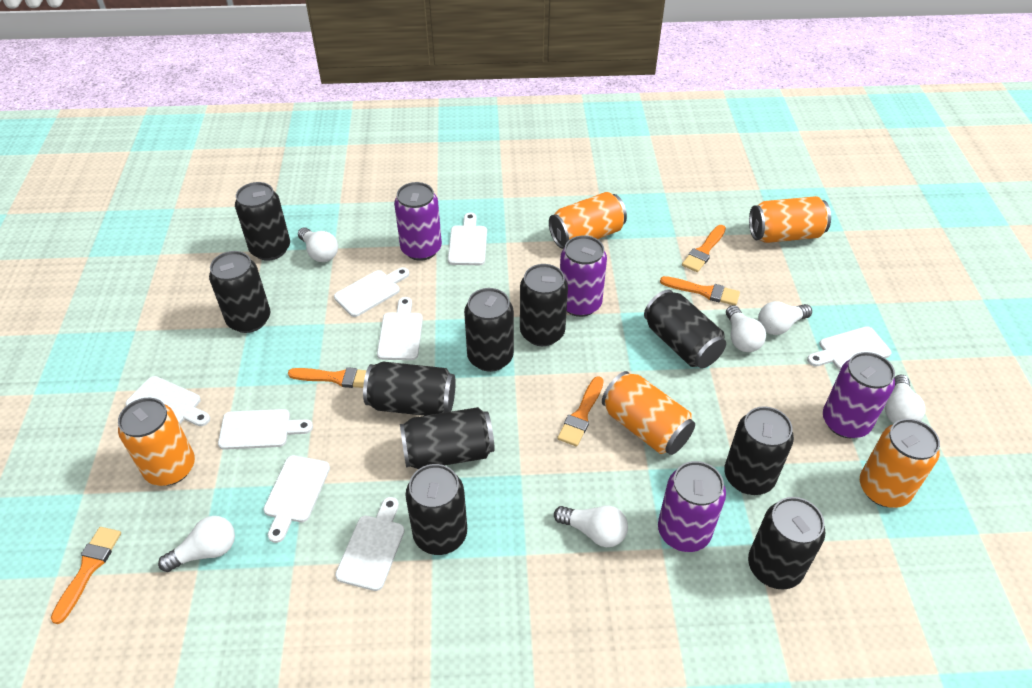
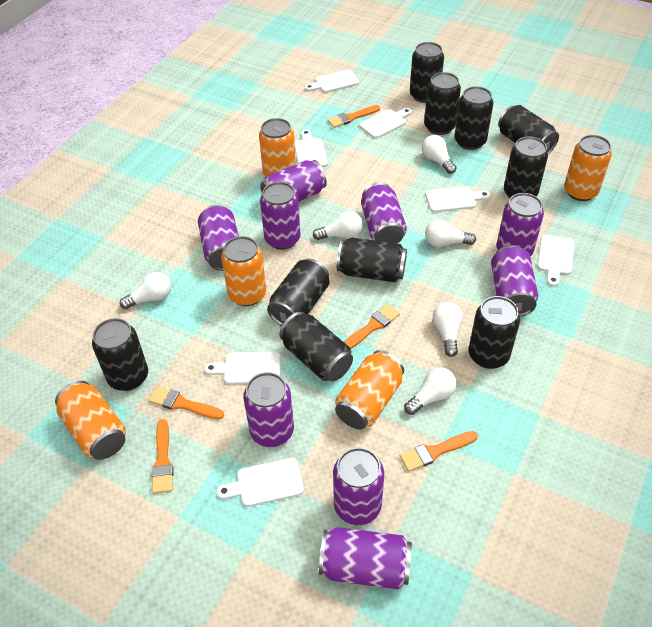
purple can: 4 -> 9
white cutting board: 8 -> 7

